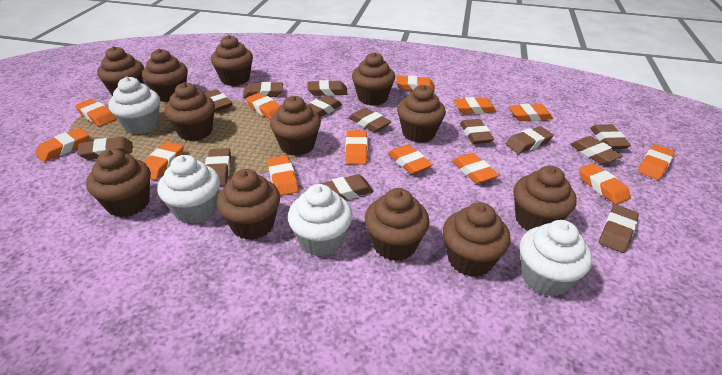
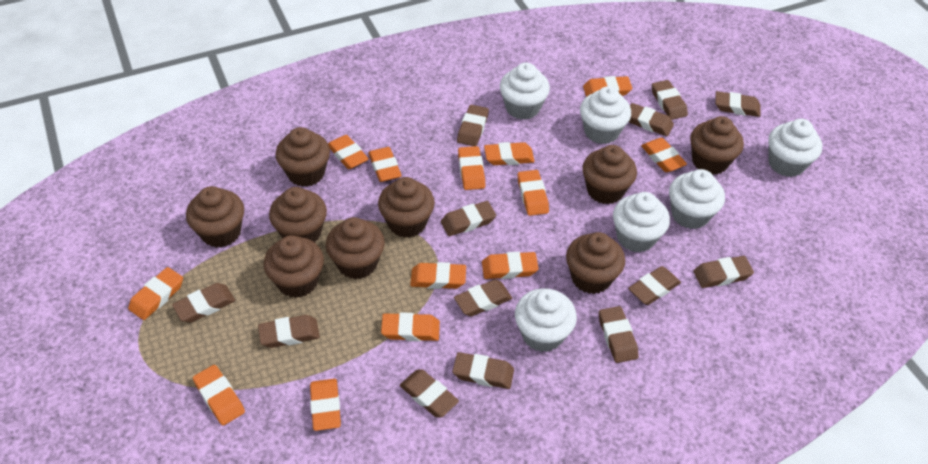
brown cupcake: 12 -> 9
white cupcake: 4 -> 6

